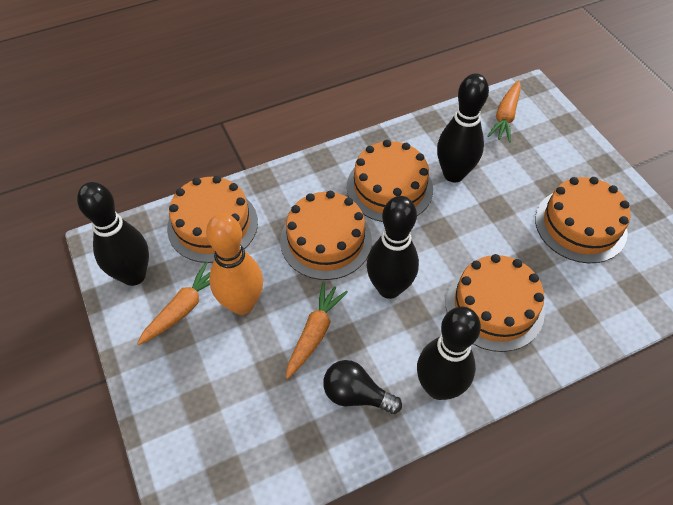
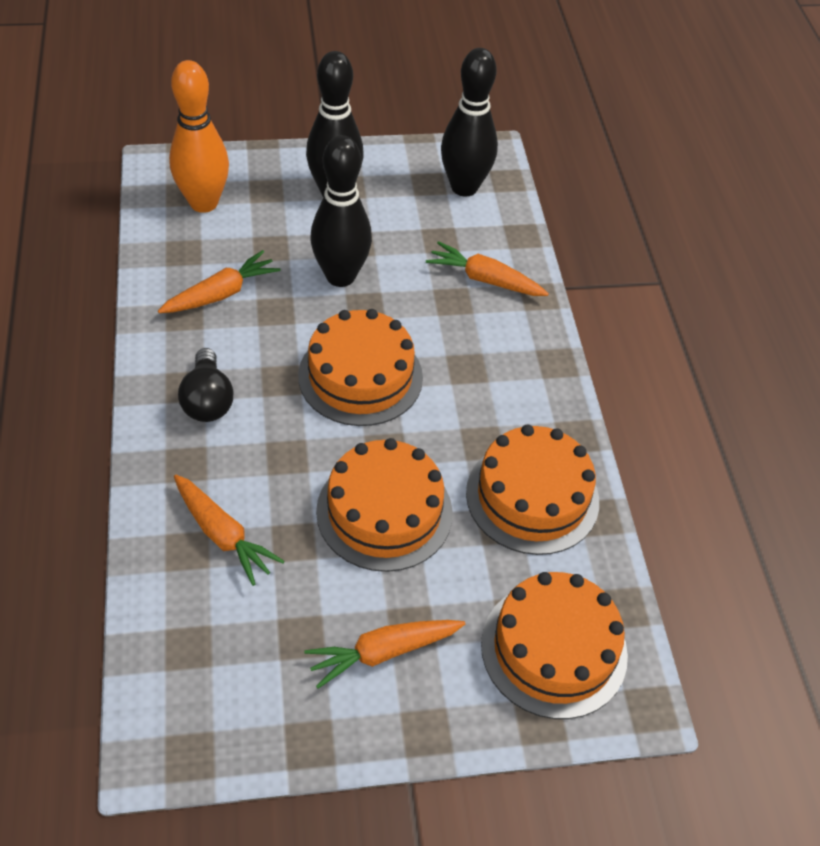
black bowling pin: 4 -> 3
orange cake: 5 -> 4
orange carrot: 3 -> 4

